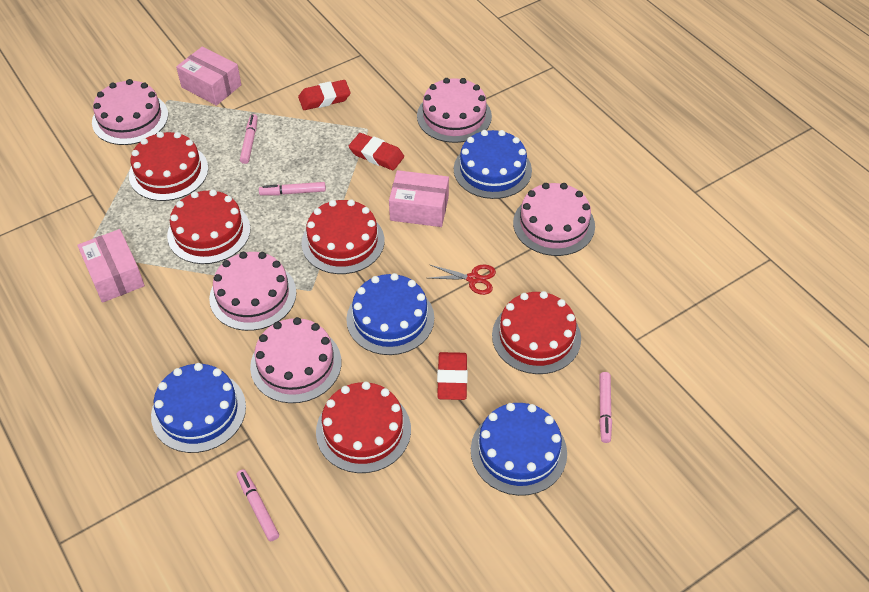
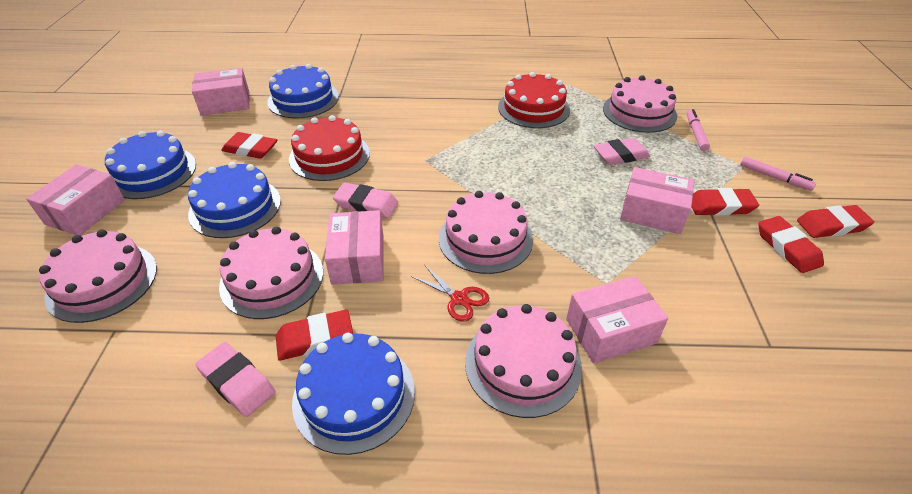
pink box: 3 -> 5
pink eraser: 0 -> 3
pink marker: 4 -> 2
red cake: 5 -> 2
red eraser: 3 -> 5

